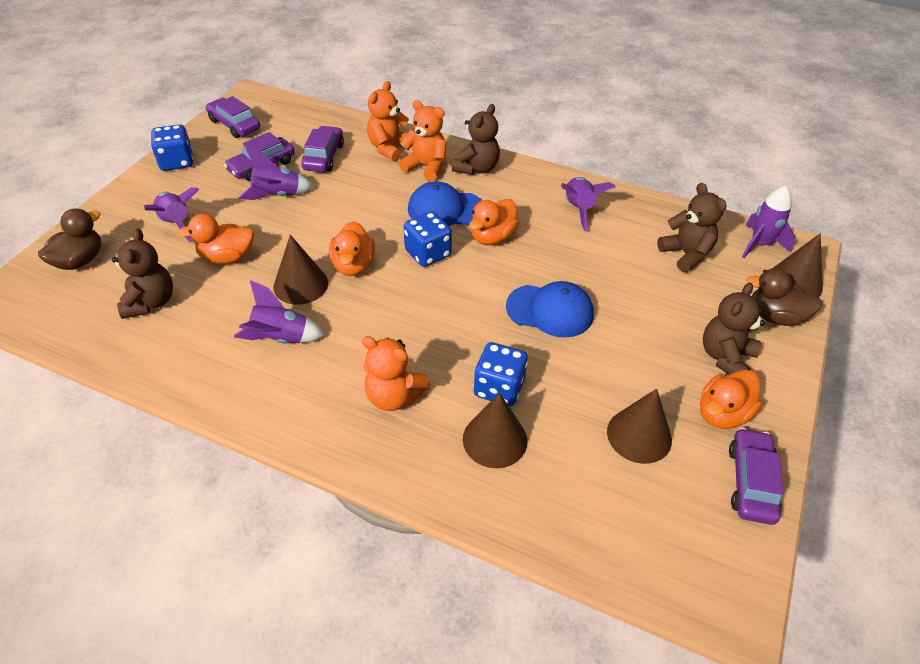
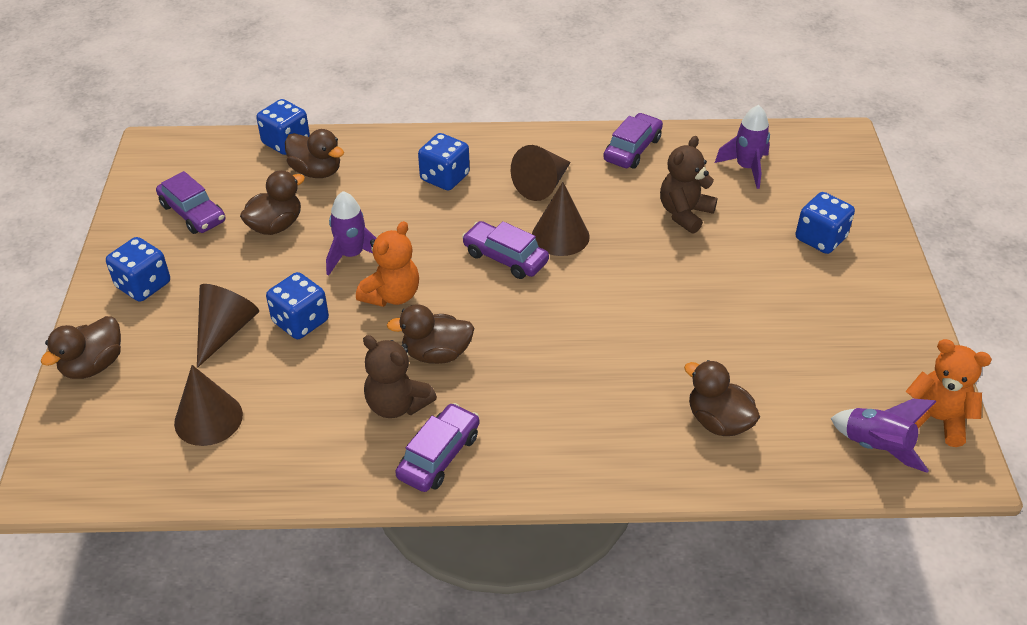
blue cap: 2 -> 0
blue dice: 3 -> 5
brown duck: 2 -> 5
brown teddy bear: 4 -> 2
orange duck: 4 -> 0
orange teddy bear: 3 -> 2
purple rocket: 5 -> 3

